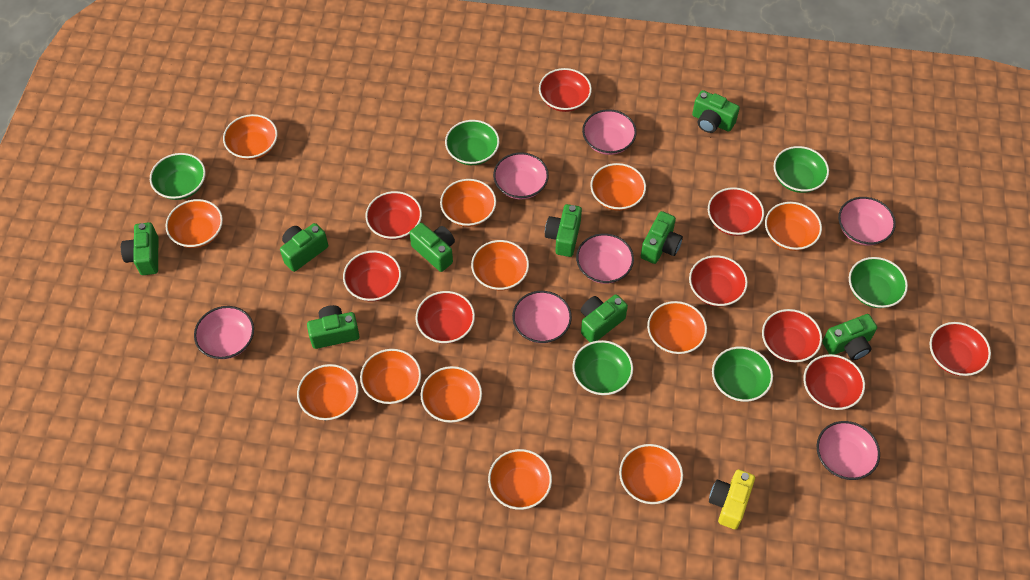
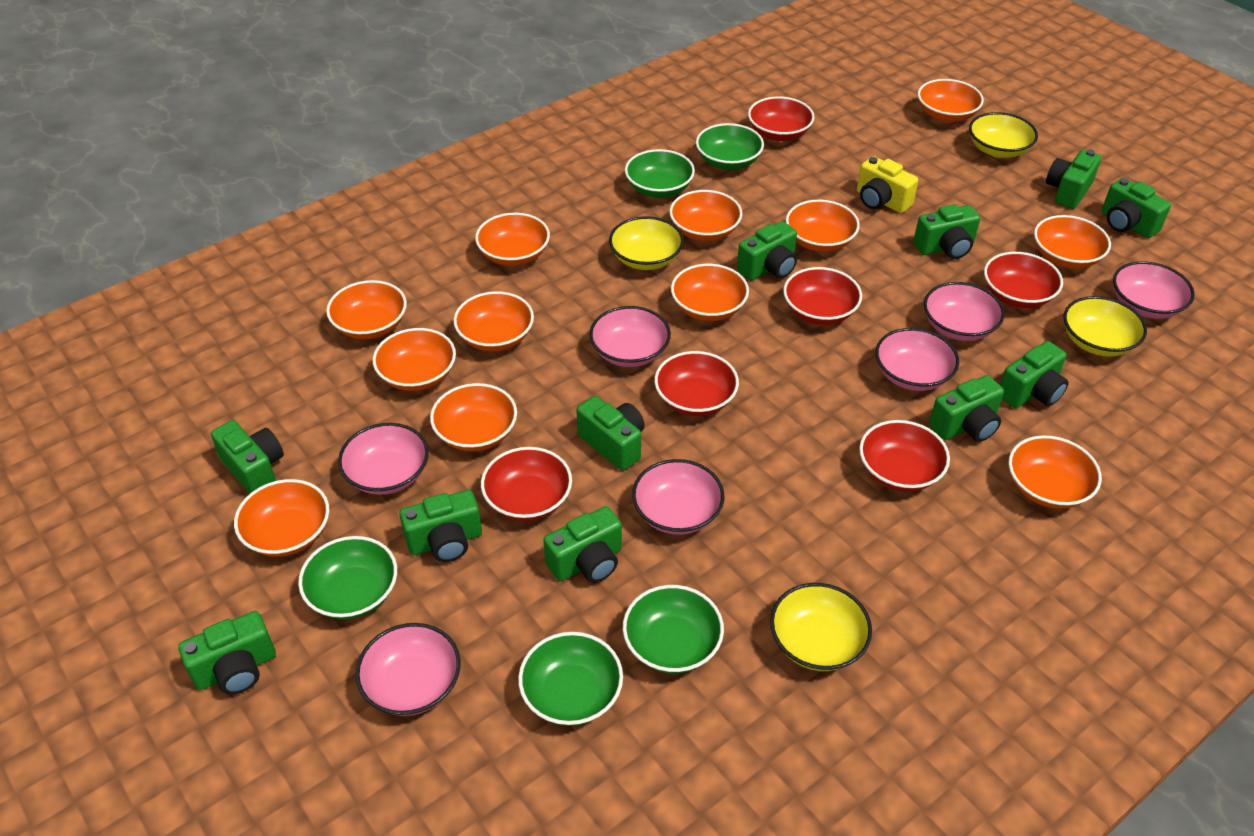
green bowl: 6 -> 5
green camera: 9 -> 11
red bowl: 9 -> 6
yellow bowl: 0 -> 4

